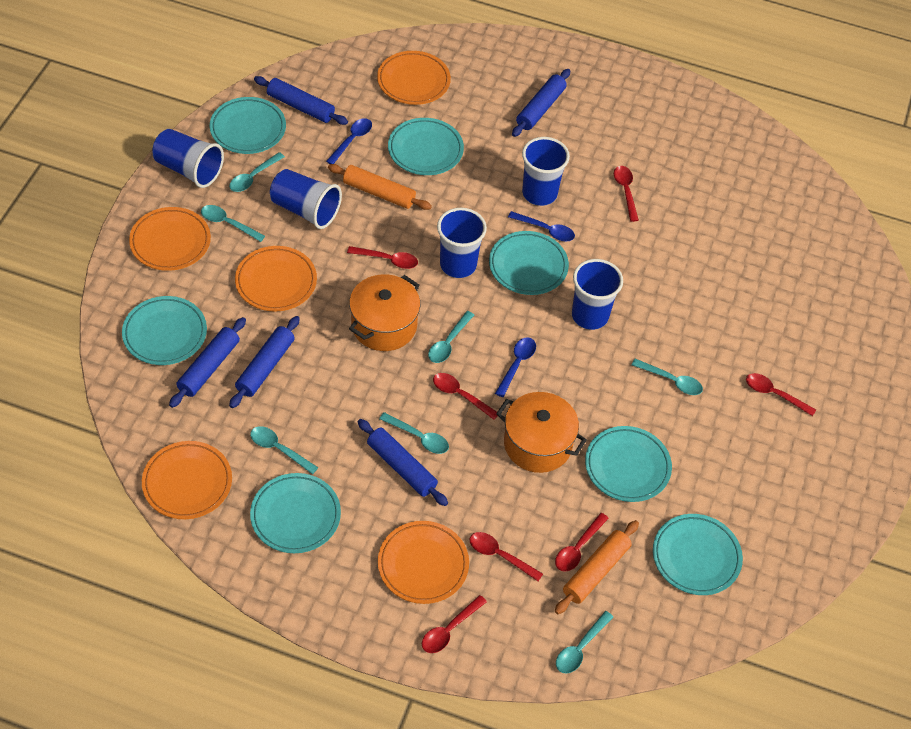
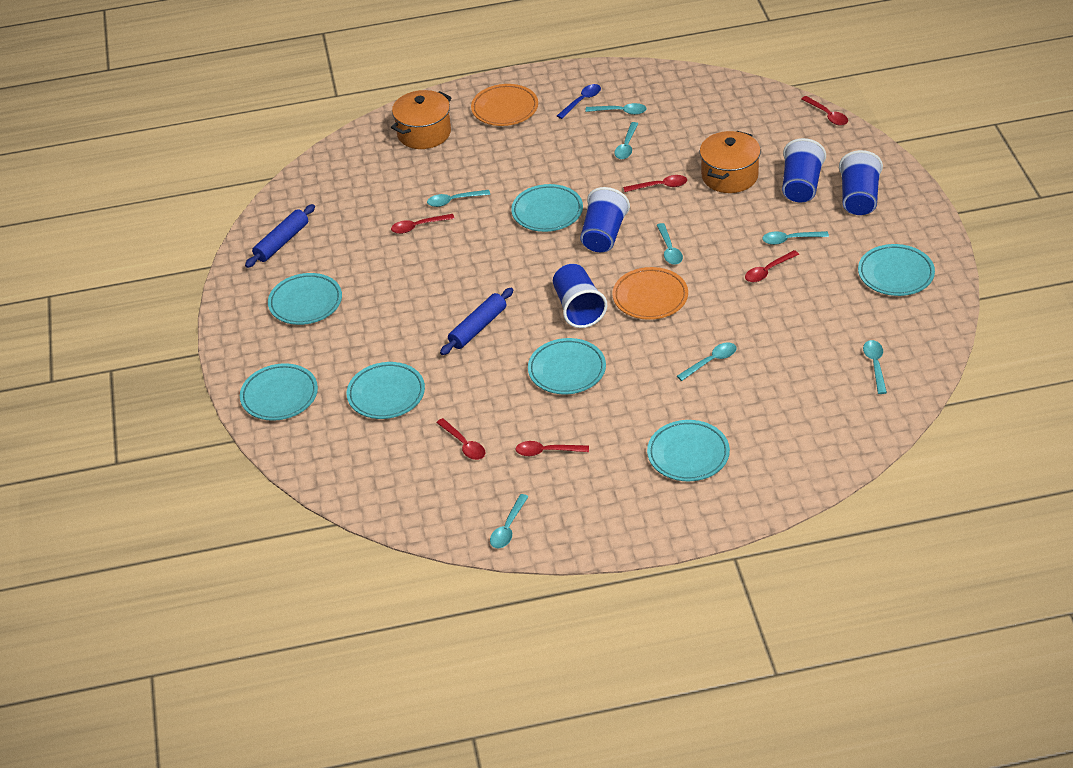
blue cup: 5 -> 4
blue rolling pin: 5 -> 2
blue spoon: 3 -> 1
orange plate: 5 -> 2
orange rolling pin: 2 -> 0
red spoon: 7 -> 6
turquoise spoon: 7 -> 8

